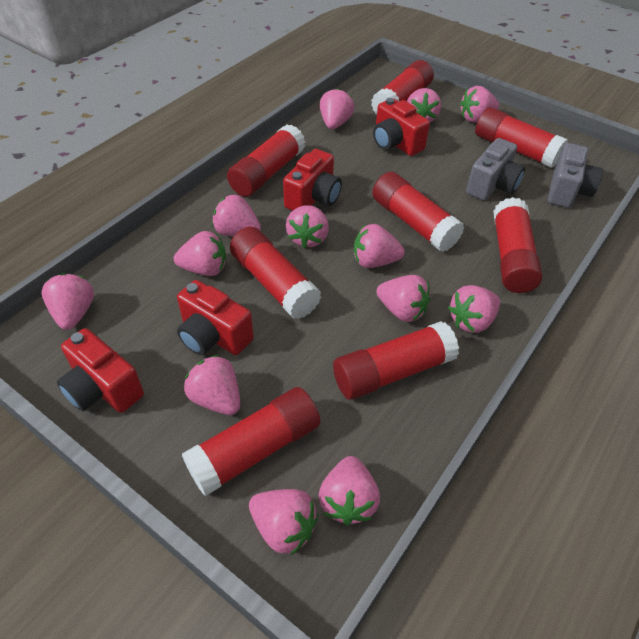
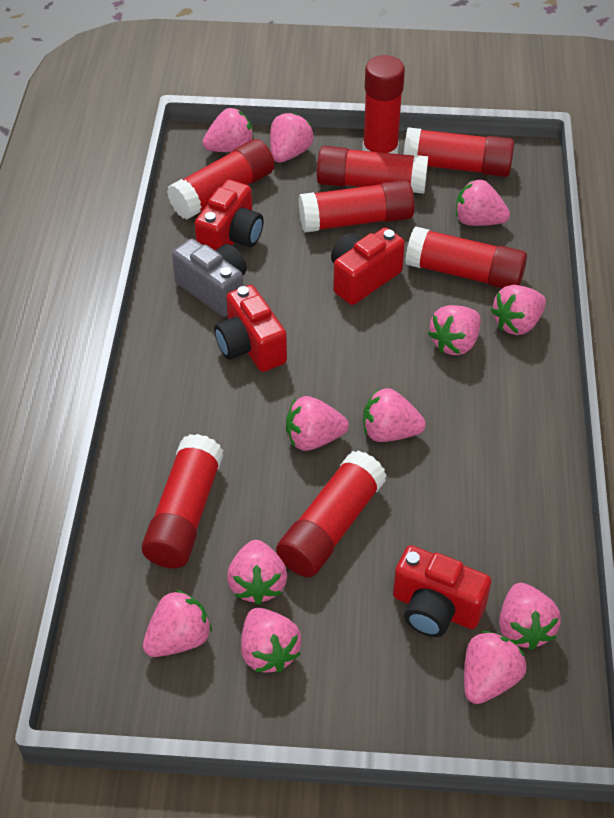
grey camera: 2 -> 1
pink strawberry: 13 -> 12

